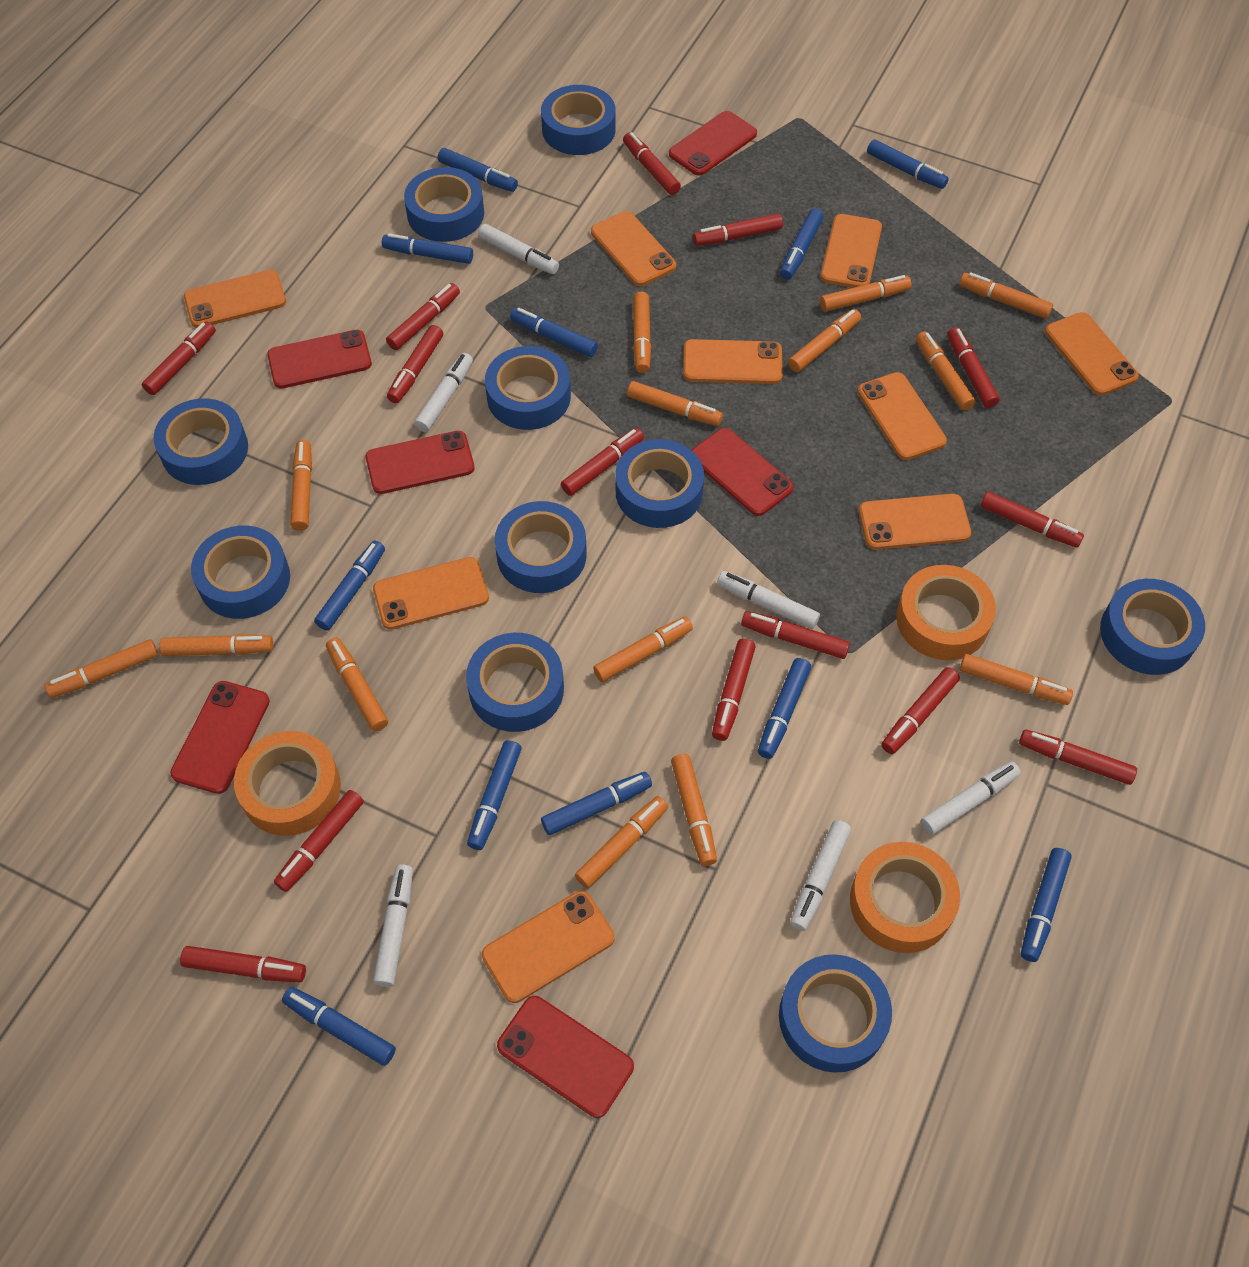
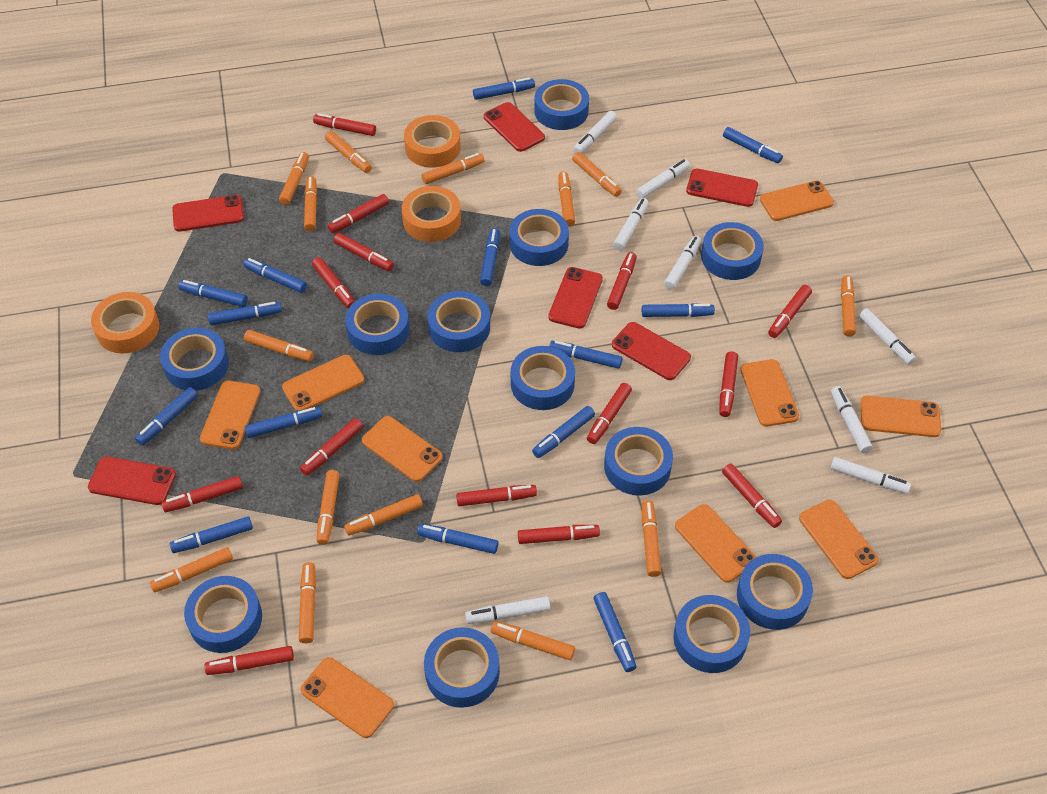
blue marker: 11 -> 14
blue tape: 10 -> 12
white marker: 6 -> 8

